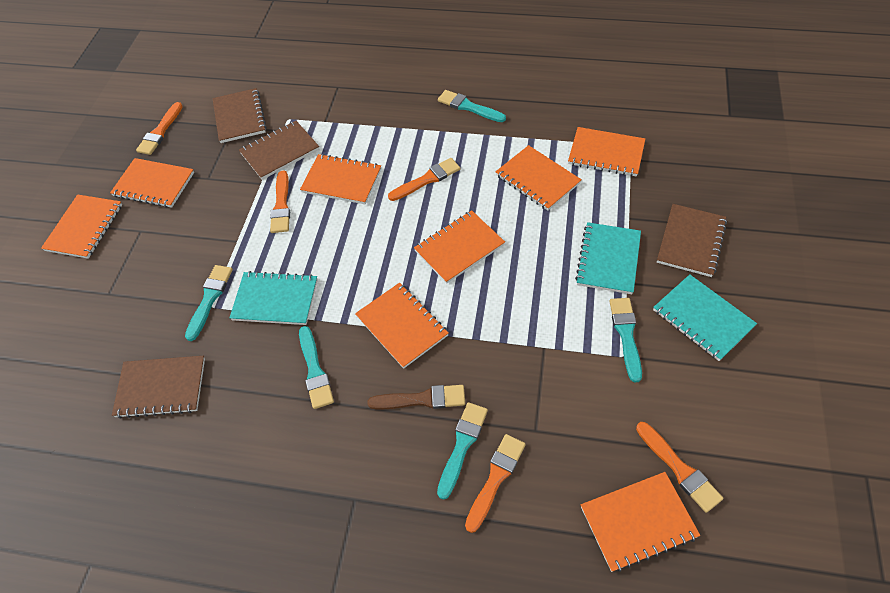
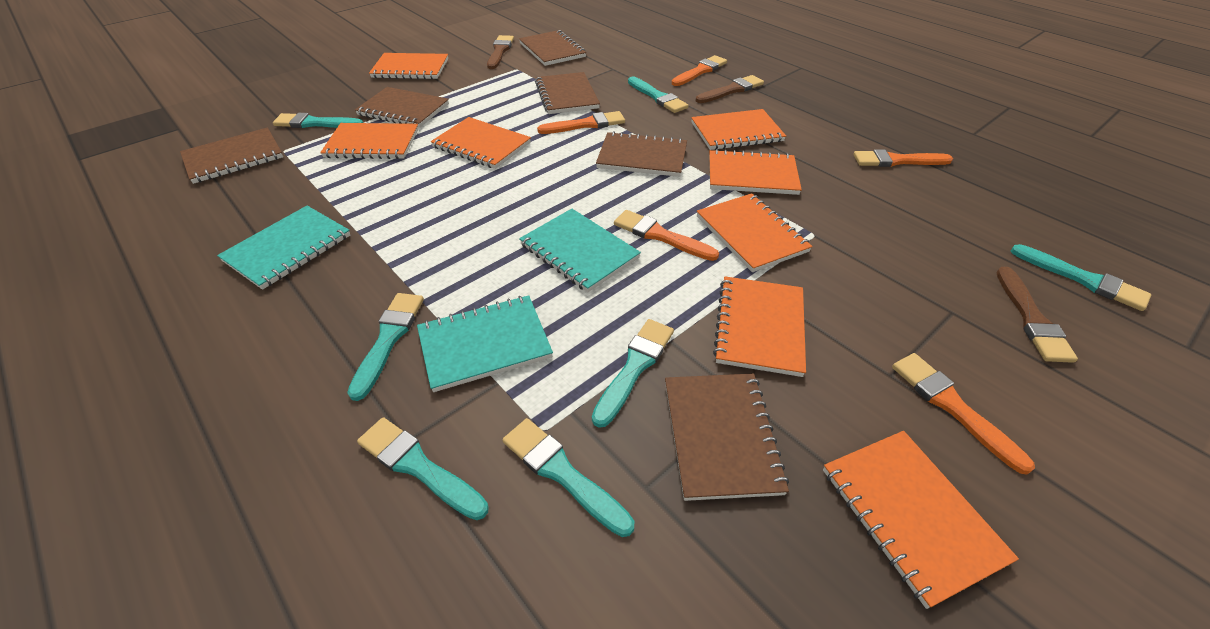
brown brush: 1 -> 3
brown notebook: 4 -> 6
turquoise brush: 5 -> 7

